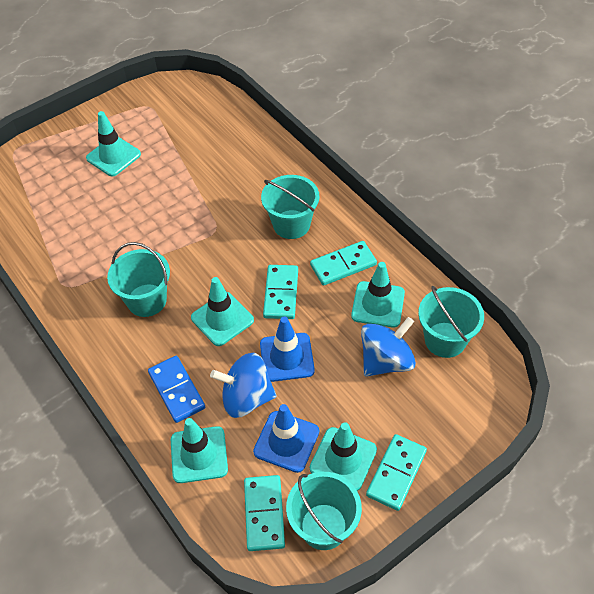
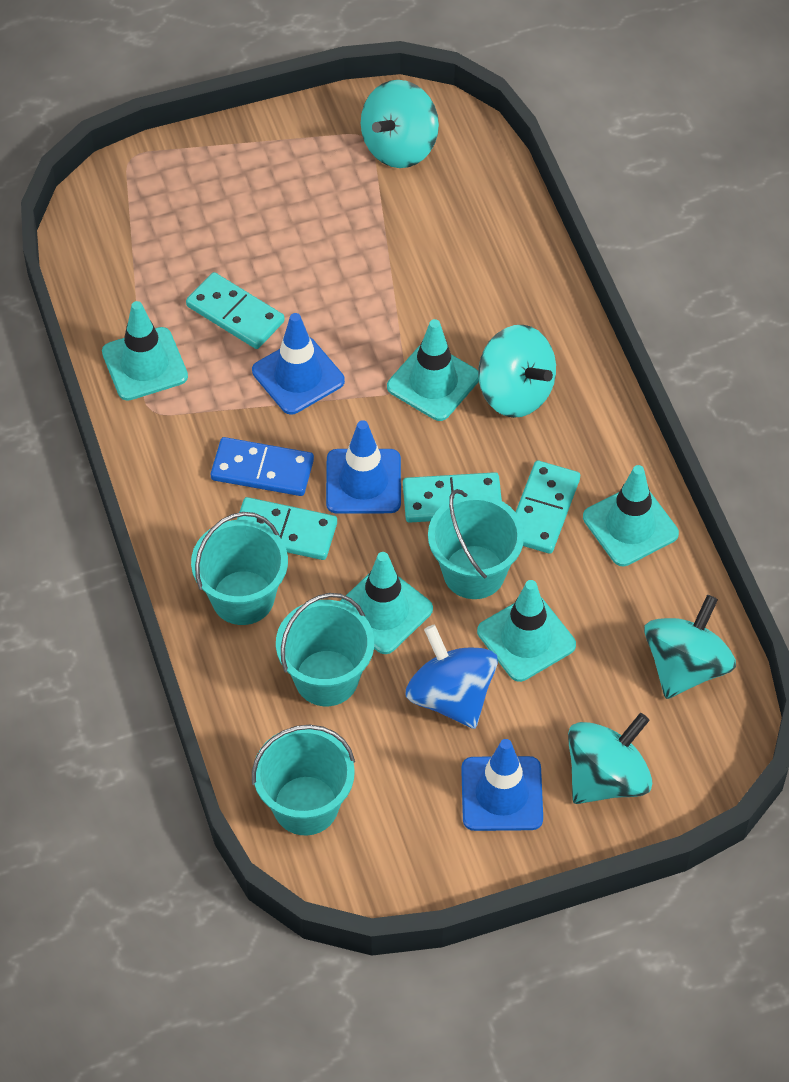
blue spinning top: 2 -> 1
blue traffic cone: 2 -> 3
turquoise spinning top: 0 -> 4

